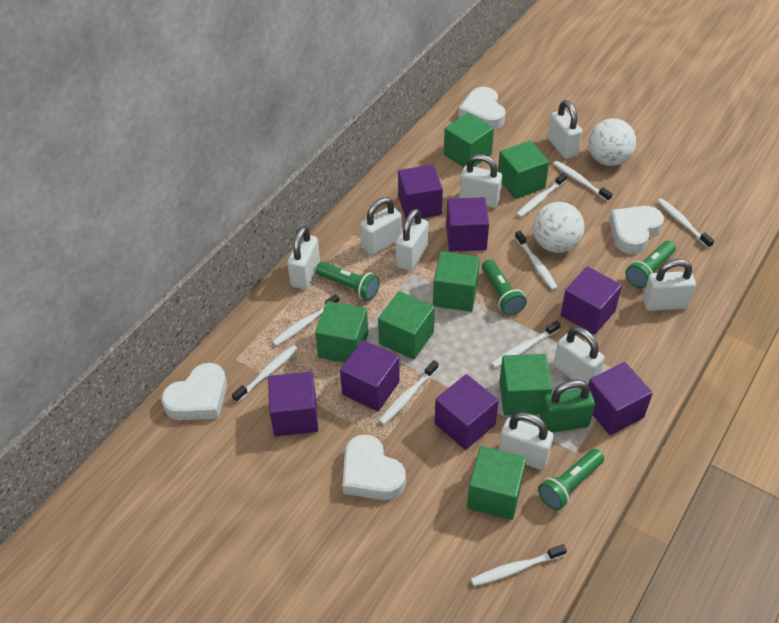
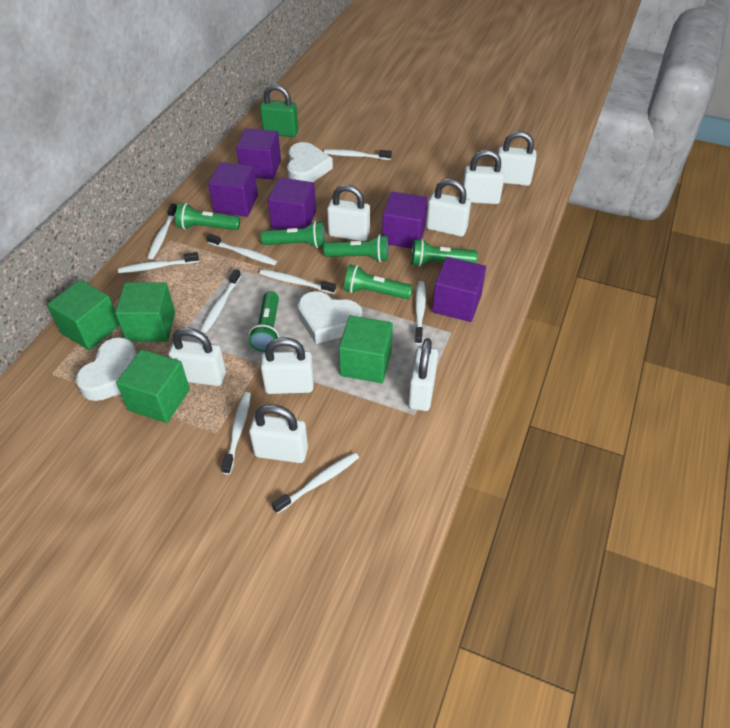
green cube: 7 -> 4
green flashlight: 4 -> 6
purple cube: 7 -> 5
white ball: 2 -> 0
white heart: 4 -> 3

